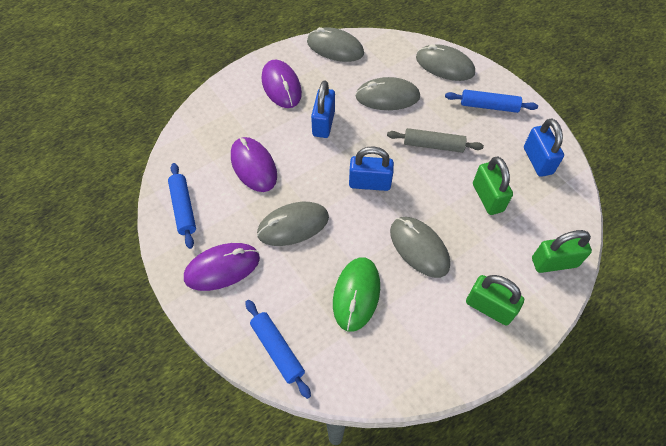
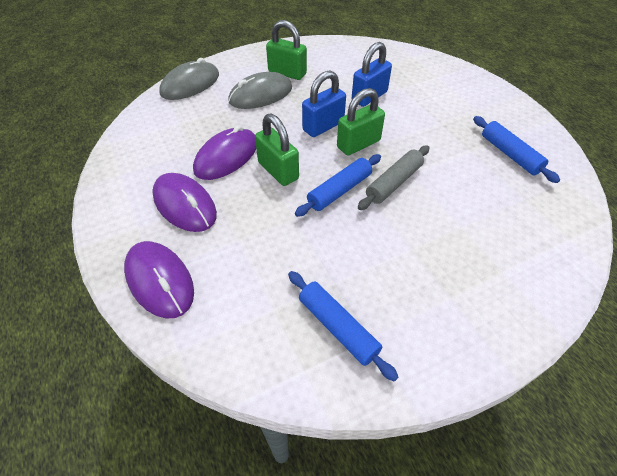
blue padlock: 3 -> 2
green mouse: 1 -> 0
grey mouse: 5 -> 2

